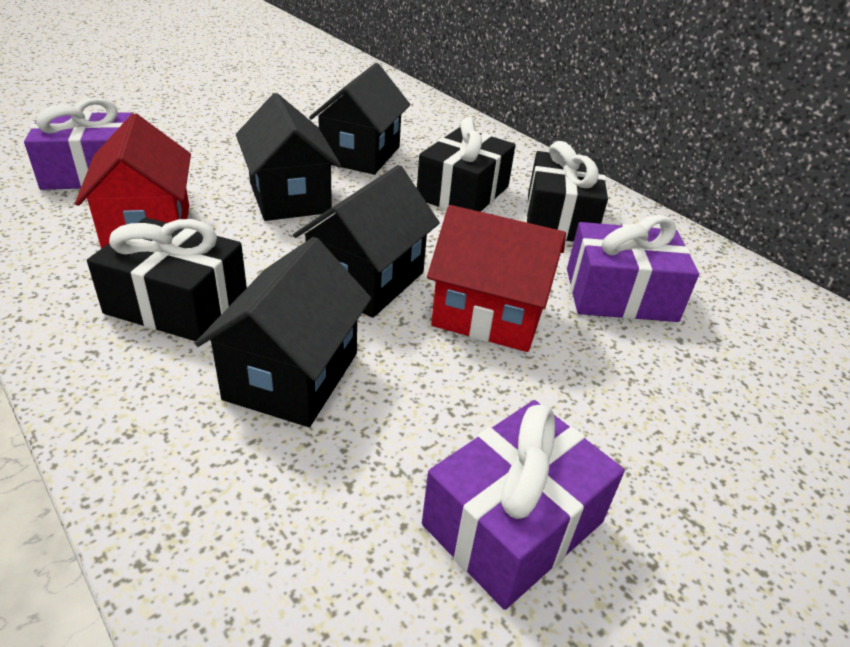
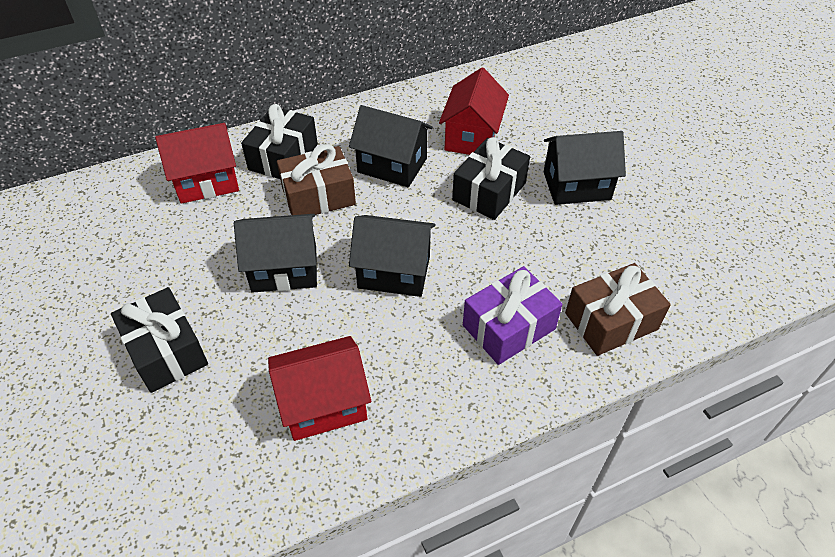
brown gift: 0 -> 2
purple gift: 3 -> 1
red house: 2 -> 3

